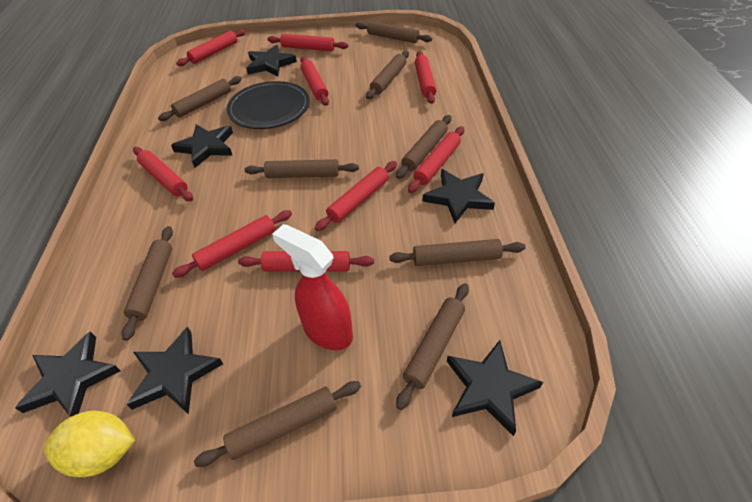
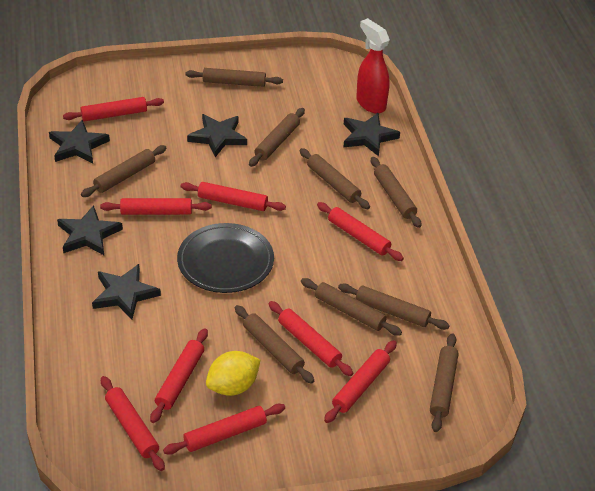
black star: 6 -> 5

